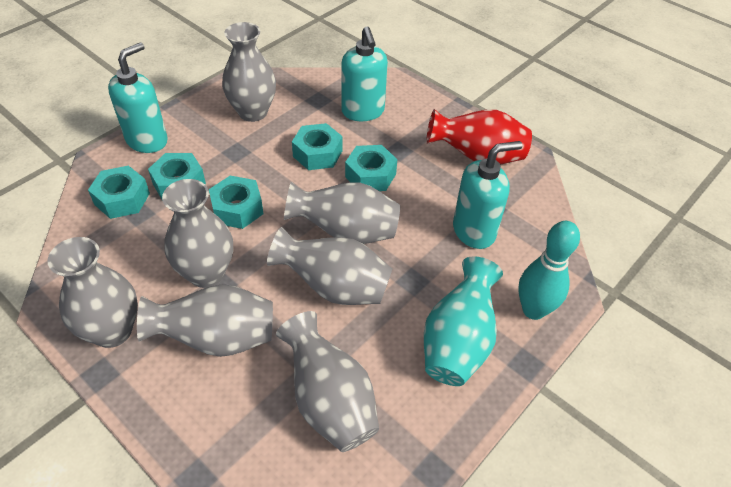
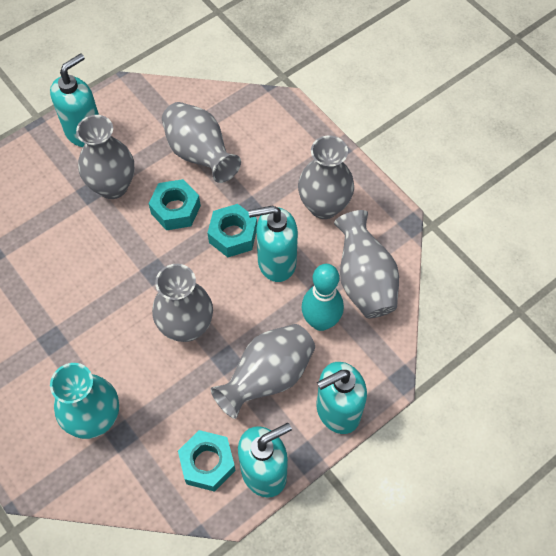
grey vase: 7 -> 6
red vase: 1 -> 0
turquoise nut: 5 -> 3
turquoise soap dispenser: 3 -> 4

